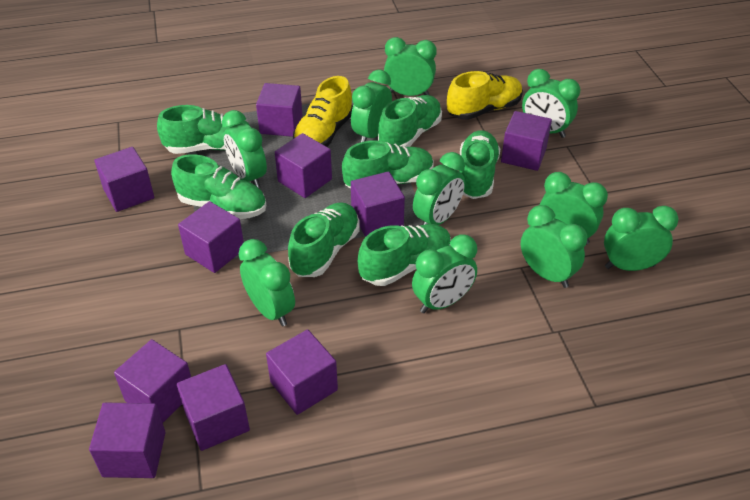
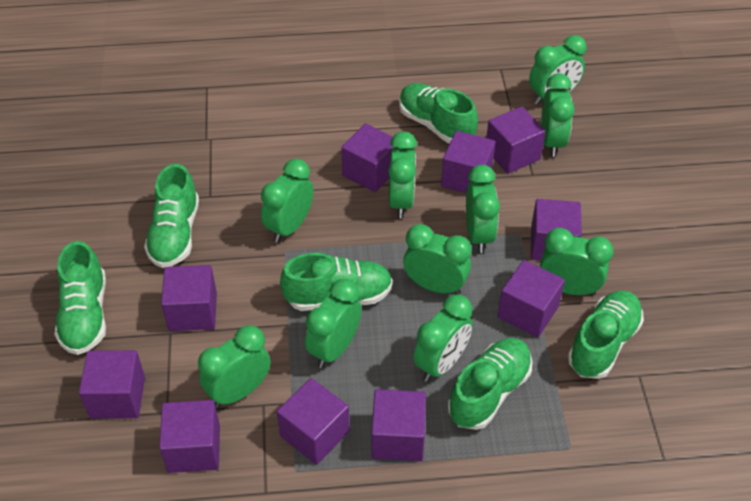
green shoe: 7 -> 6
yellow shoe: 2 -> 0

